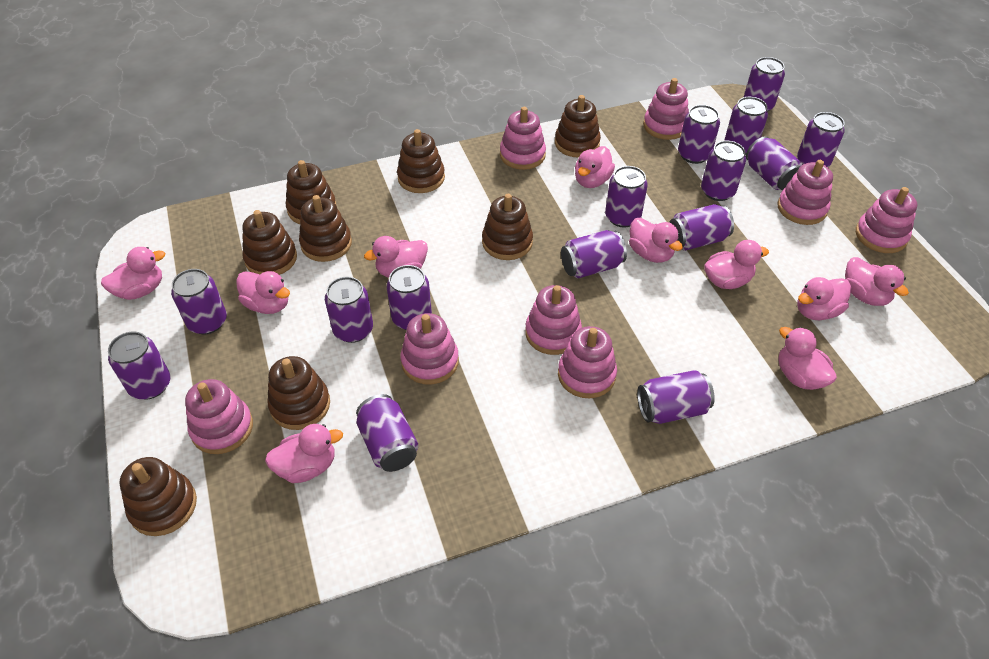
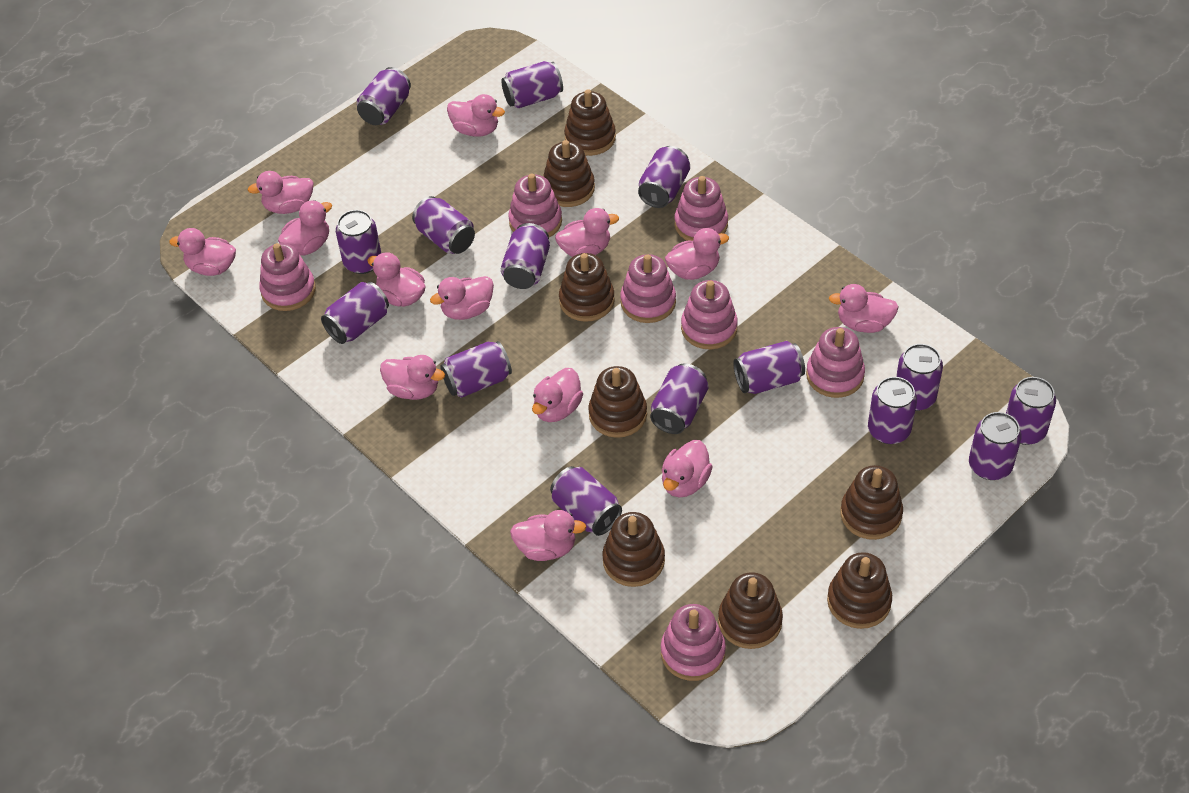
pink duck: 10 -> 13
pink stacking toy: 8 -> 7

